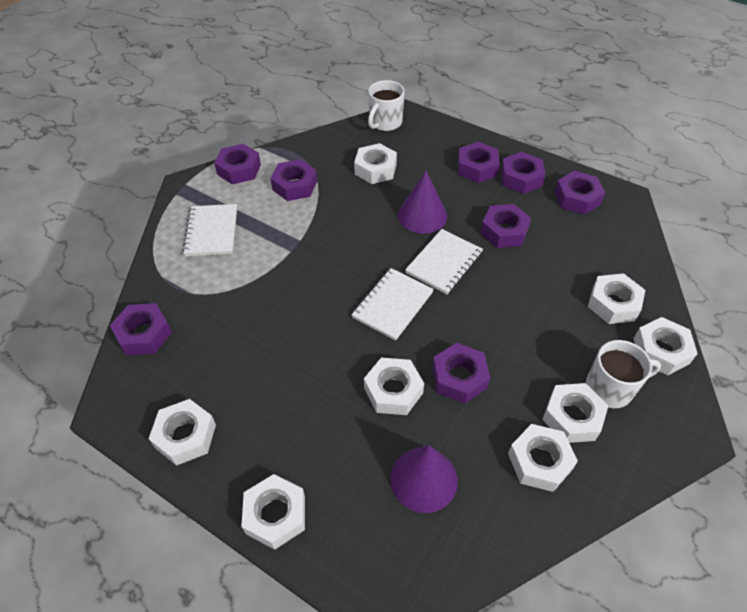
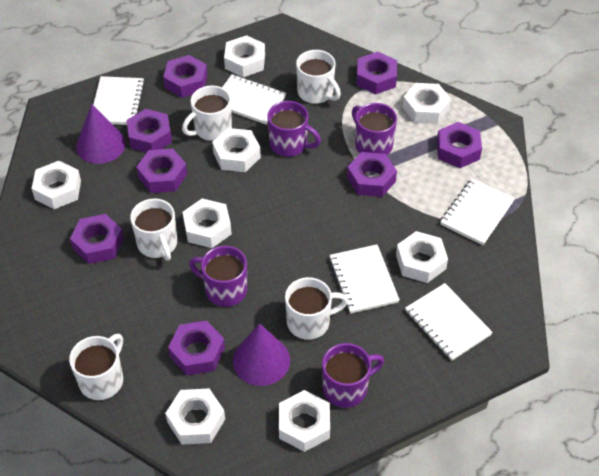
purple mug: 0 -> 4
white mug: 2 -> 5
white notebook: 3 -> 5

